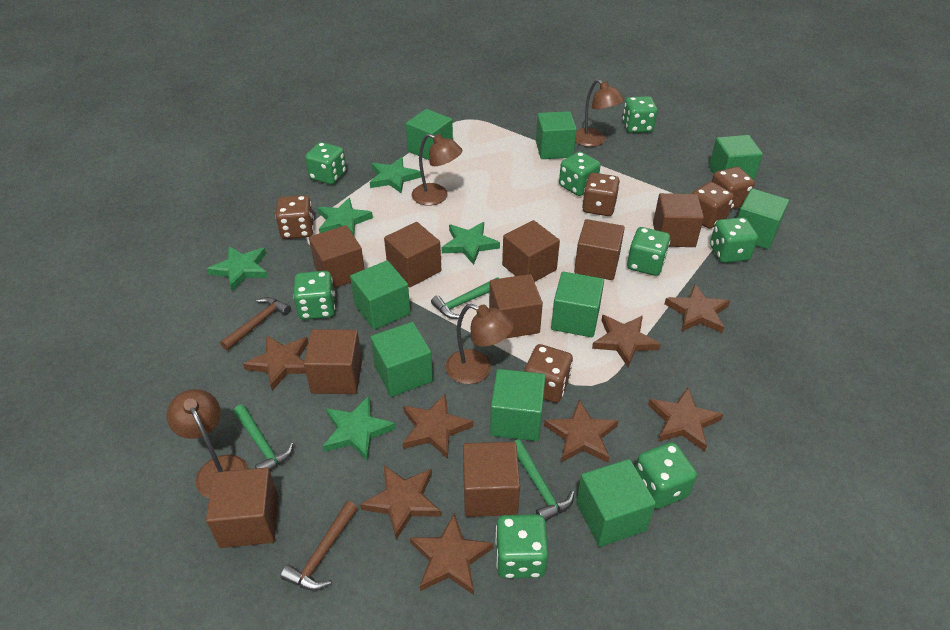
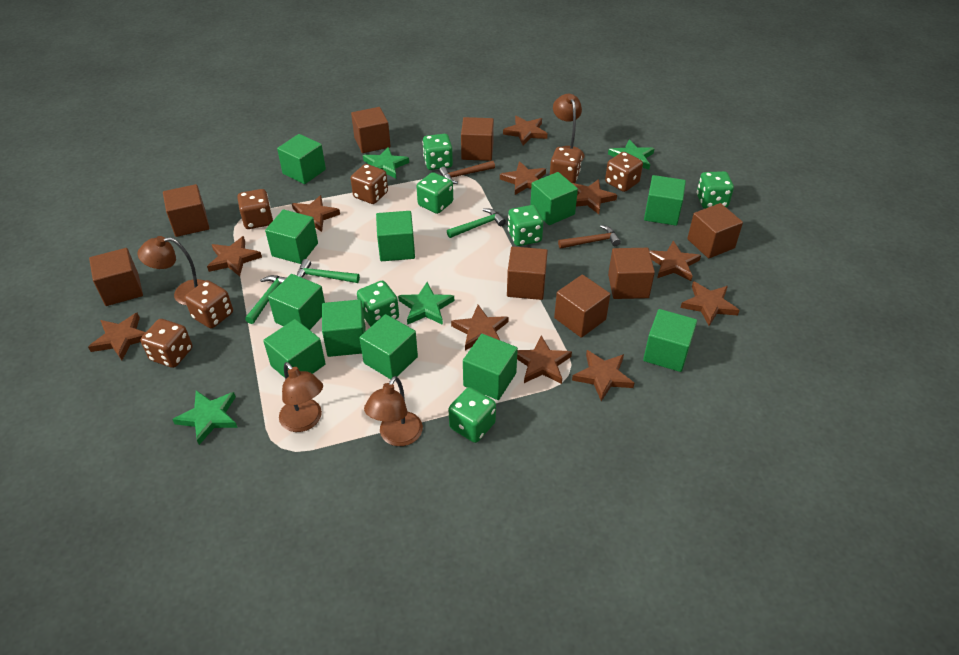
brown cube: 9 -> 8
brown dice: 5 -> 6
brown star: 8 -> 11
green cube: 9 -> 11
green dice: 8 -> 6
green star: 5 -> 4

